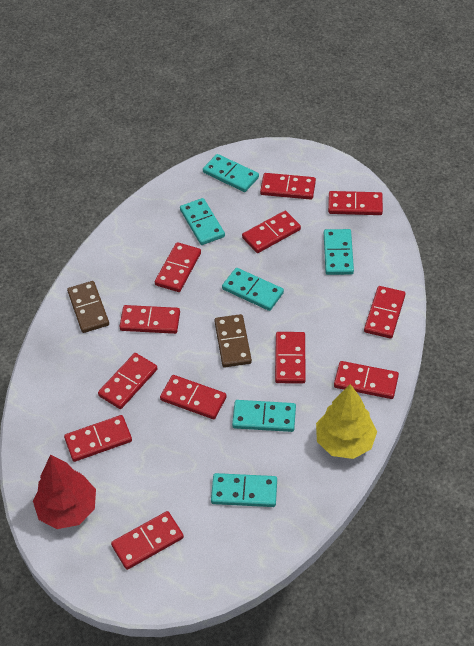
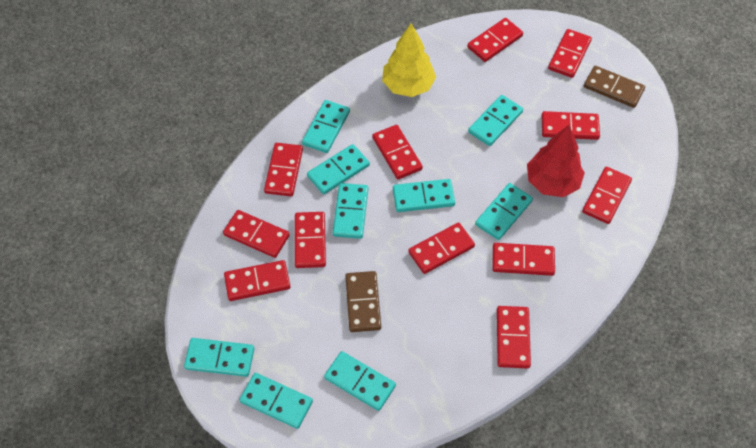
turquoise domino: 6 -> 9

